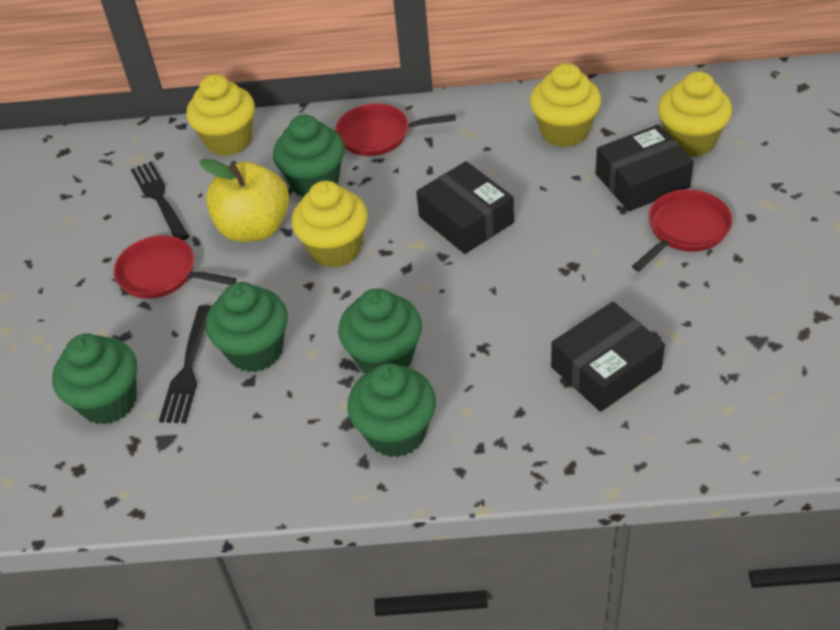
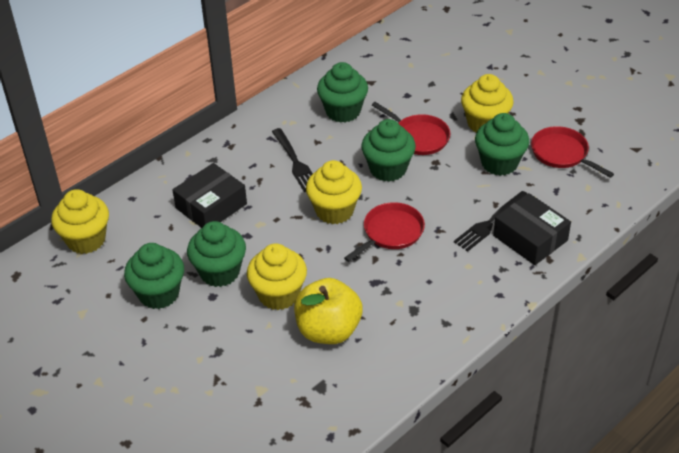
black box: 3 -> 2

